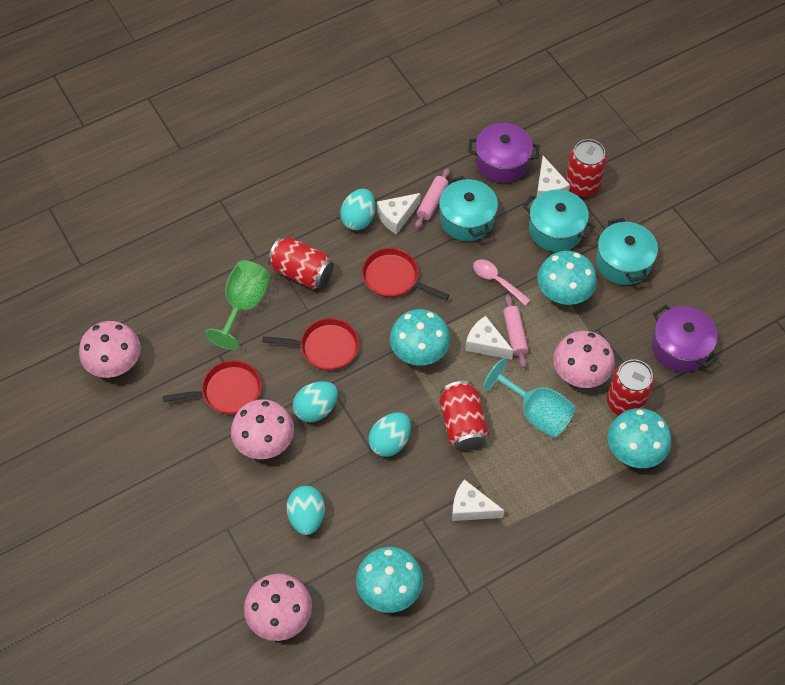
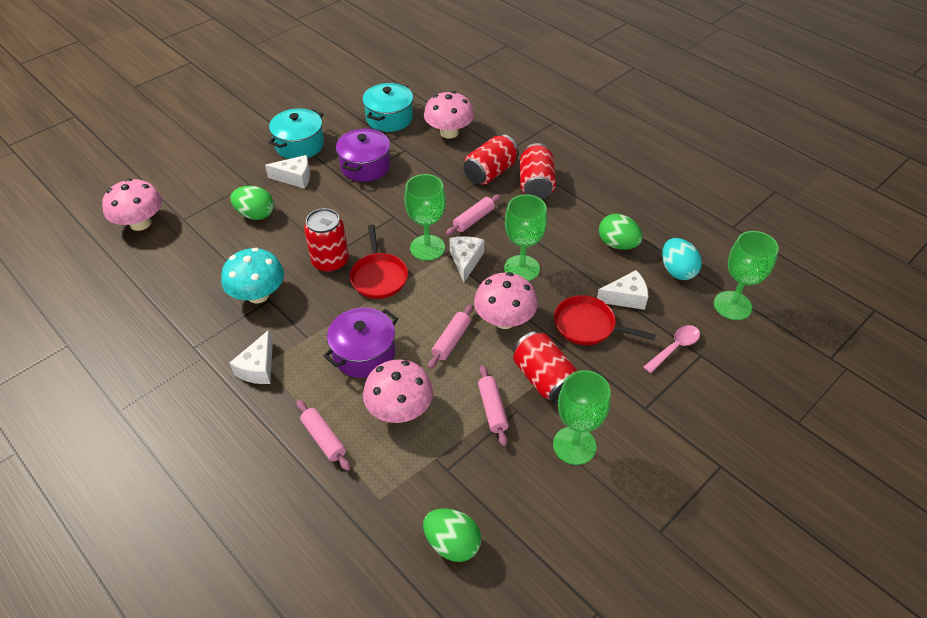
green egg: 0 -> 3
green goblet: 1 -> 4
pink rolling pin: 2 -> 4
red pan: 3 -> 2
turquoise egg: 4 -> 1
turquoise goblet: 1 -> 0
turquoise mushroom: 4 -> 1
turquoise pot: 3 -> 2

